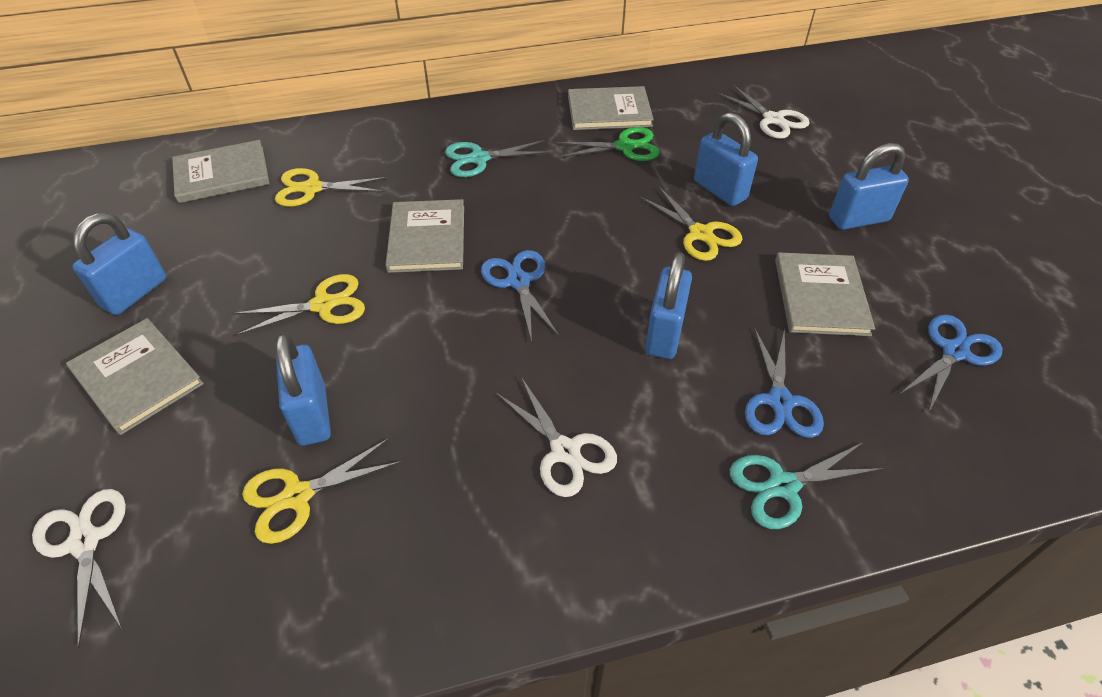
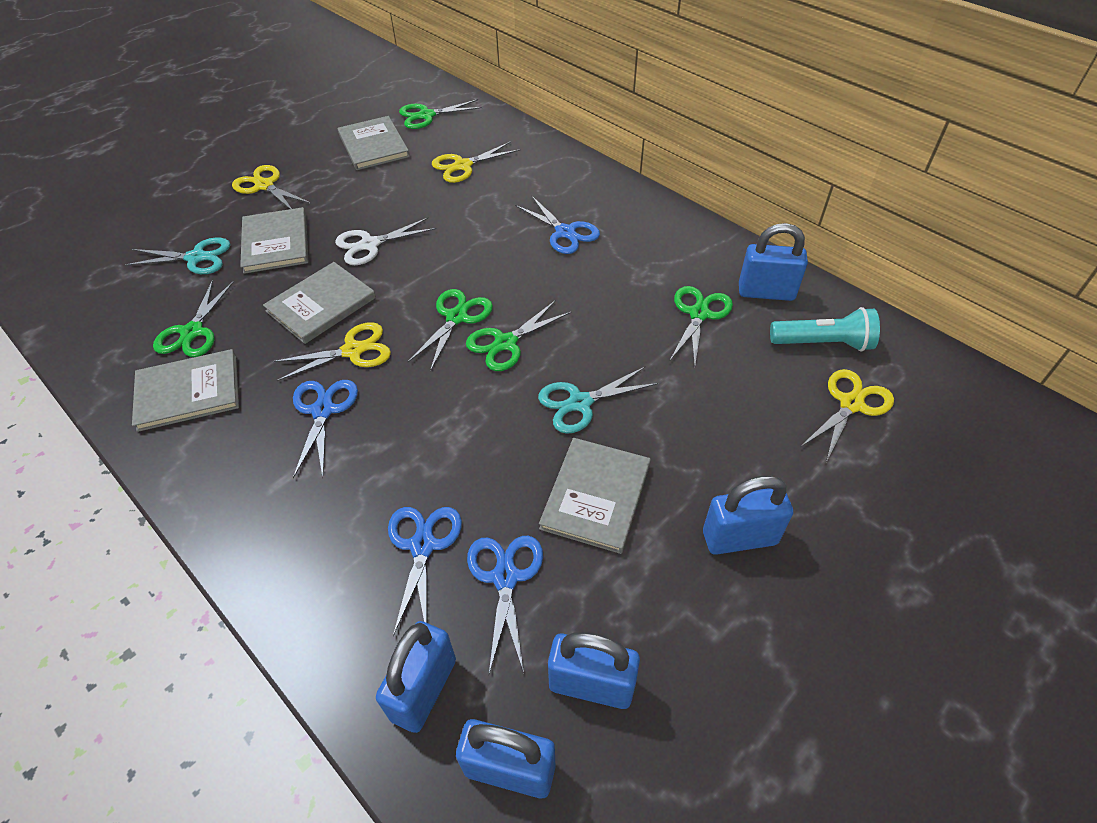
blue scissors: 3 -> 4
green scissors: 1 -> 5
turquoise flashlight: 0 -> 1
white scissors: 3 -> 1

